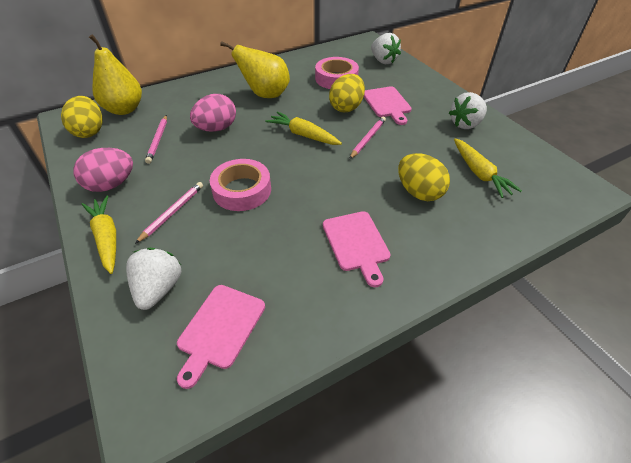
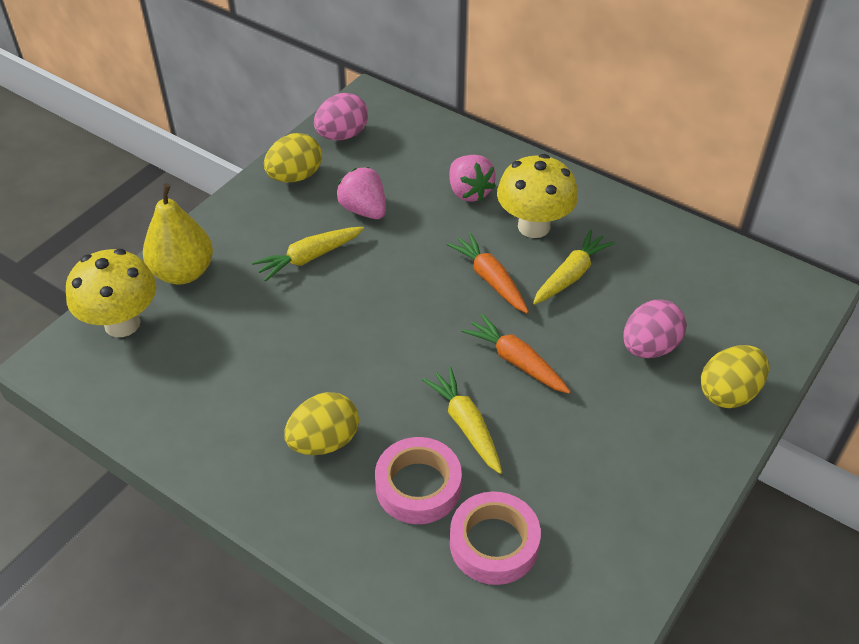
orange carrot: 0 -> 2
pink cutting board: 3 -> 0
pink pencil: 3 -> 0
pink strawberry: 0 -> 2
white strawberry: 3 -> 0
yellow mushroom: 0 -> 2
yellow pear: 2 -> 1

